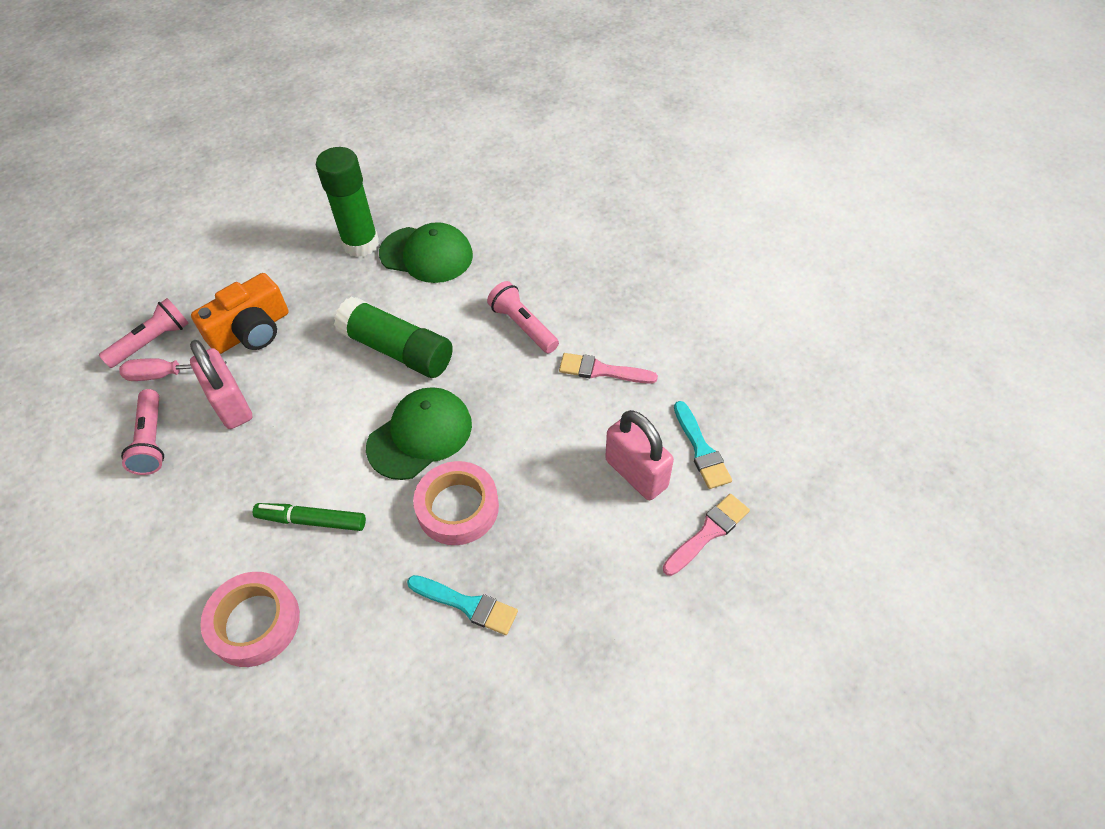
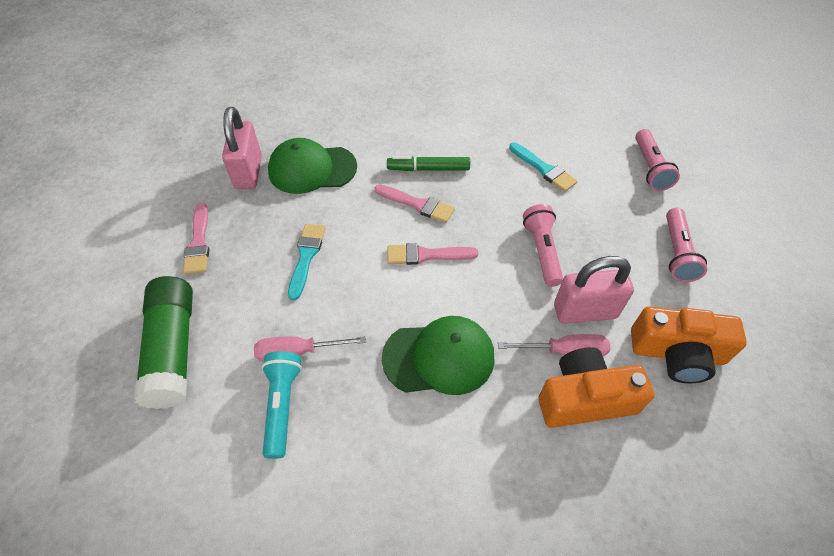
green glue stick: 2 -> 1
orange camera: 1 -> 2
pink brush: 2 -> 3
pink screwdriver: 1 -> 2
pink tape: 2 -> 0
turquoise flashlight: 0 -> 1

